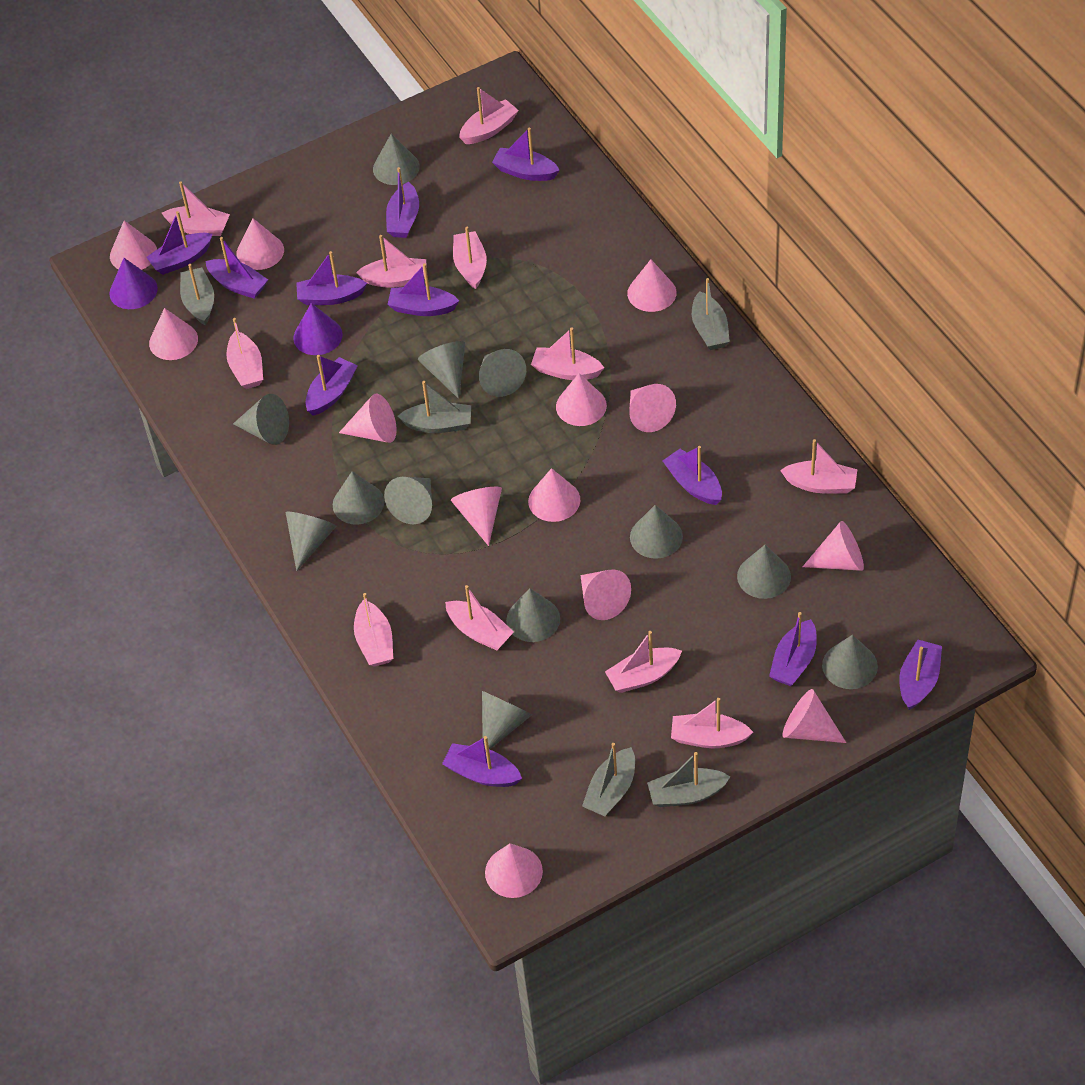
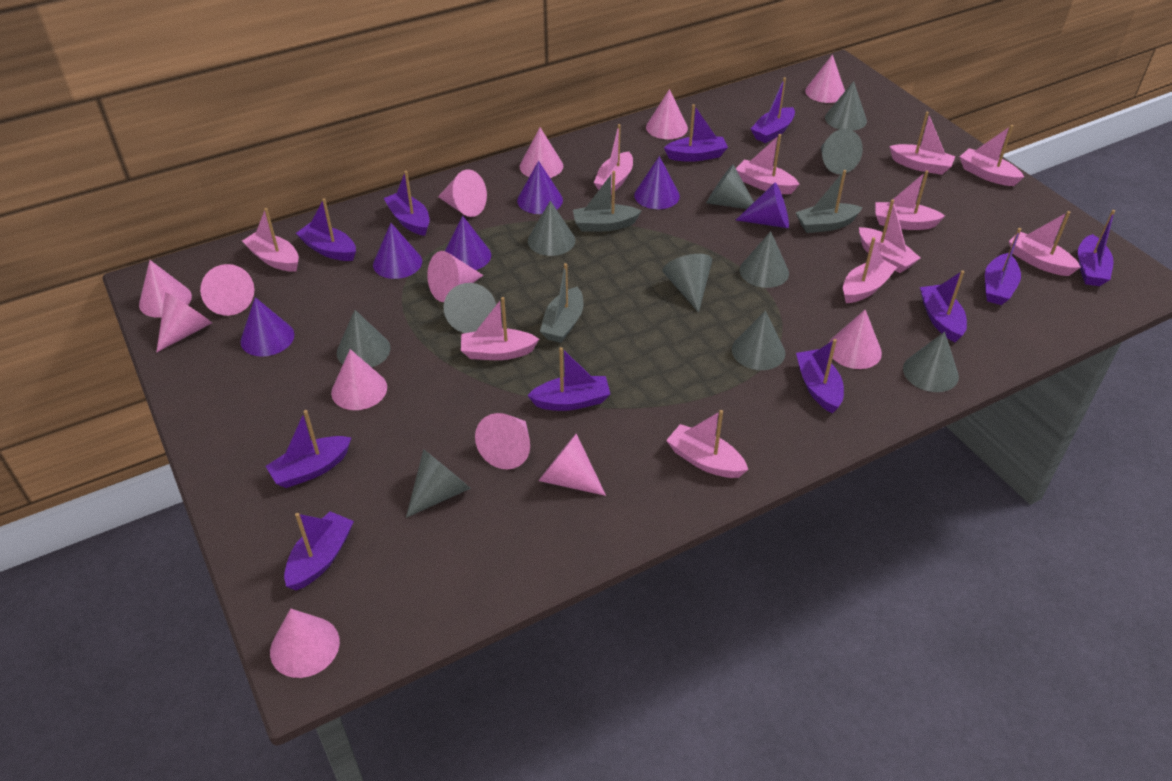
grey boat: 5 -> 3
grey cone: 12 -> 11
purple cone: 2 -> 6

